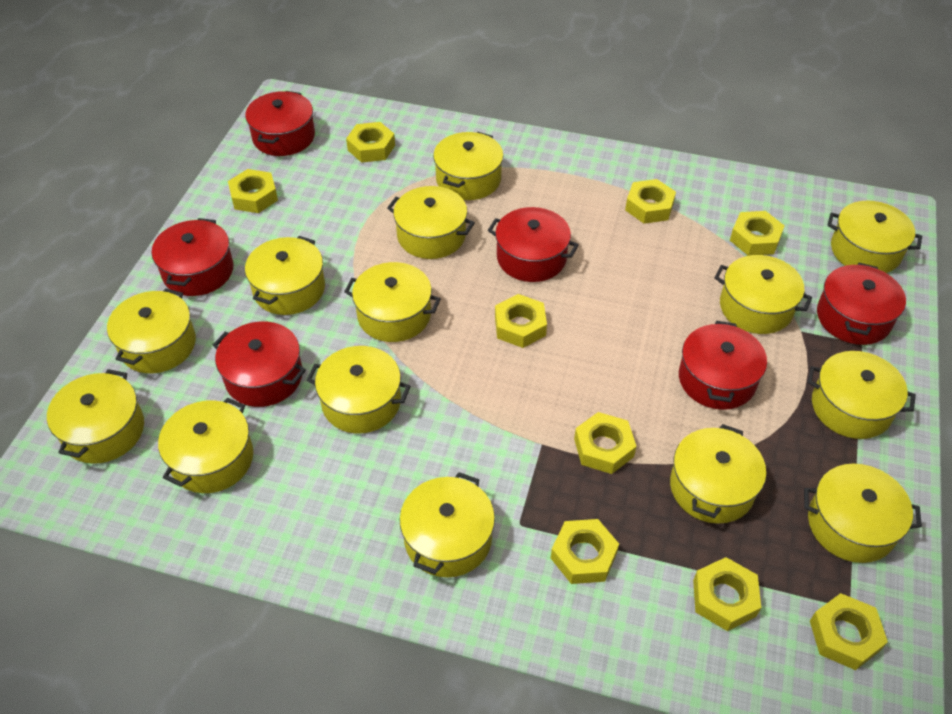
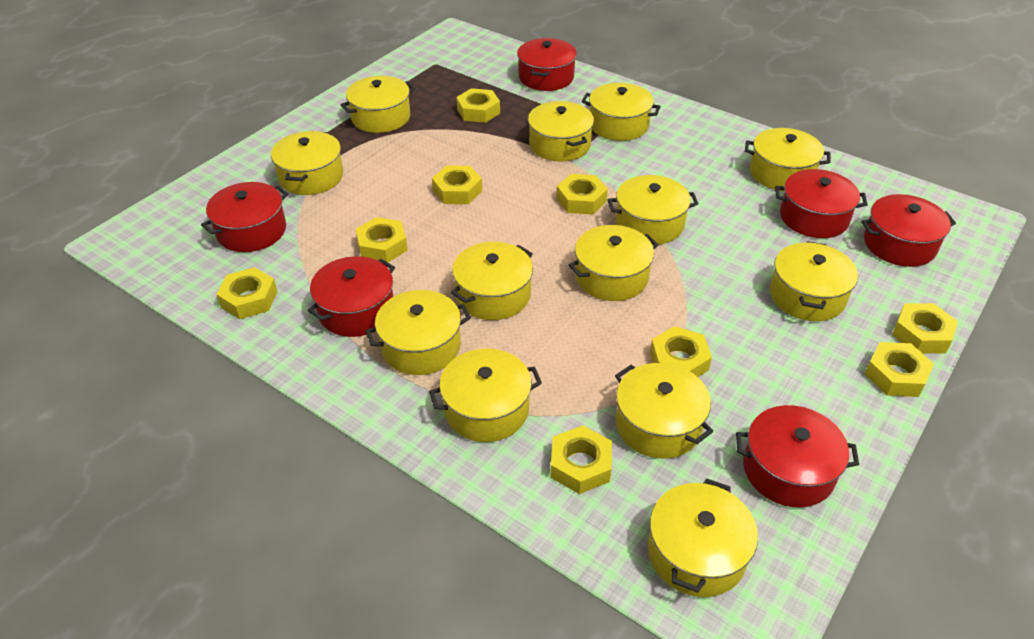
yellow pot: 14 -> 13

